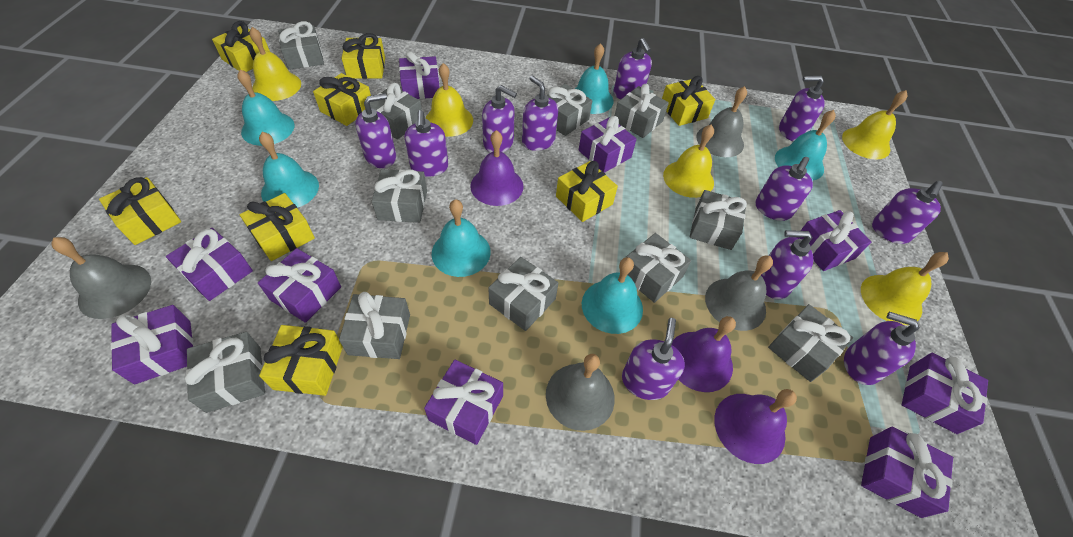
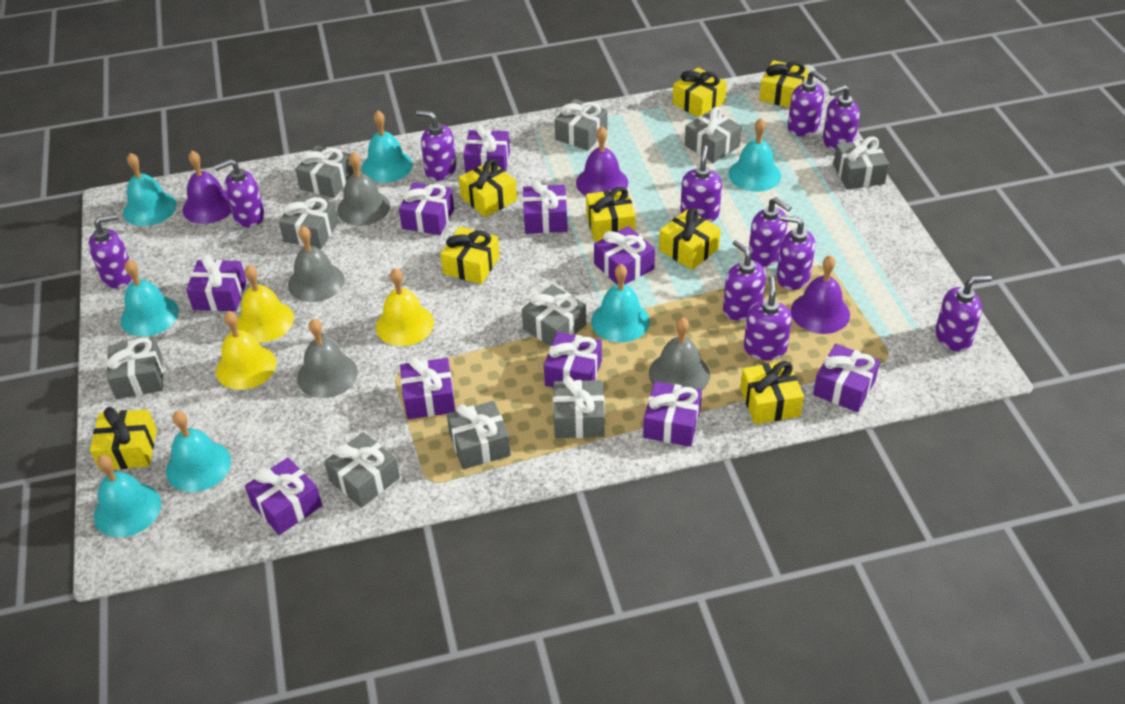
grey gift: 11 -> 10
purple gift: 9 -> 10
turquoise bell: 6 -> 7
yellow bell: 5 -> 3

